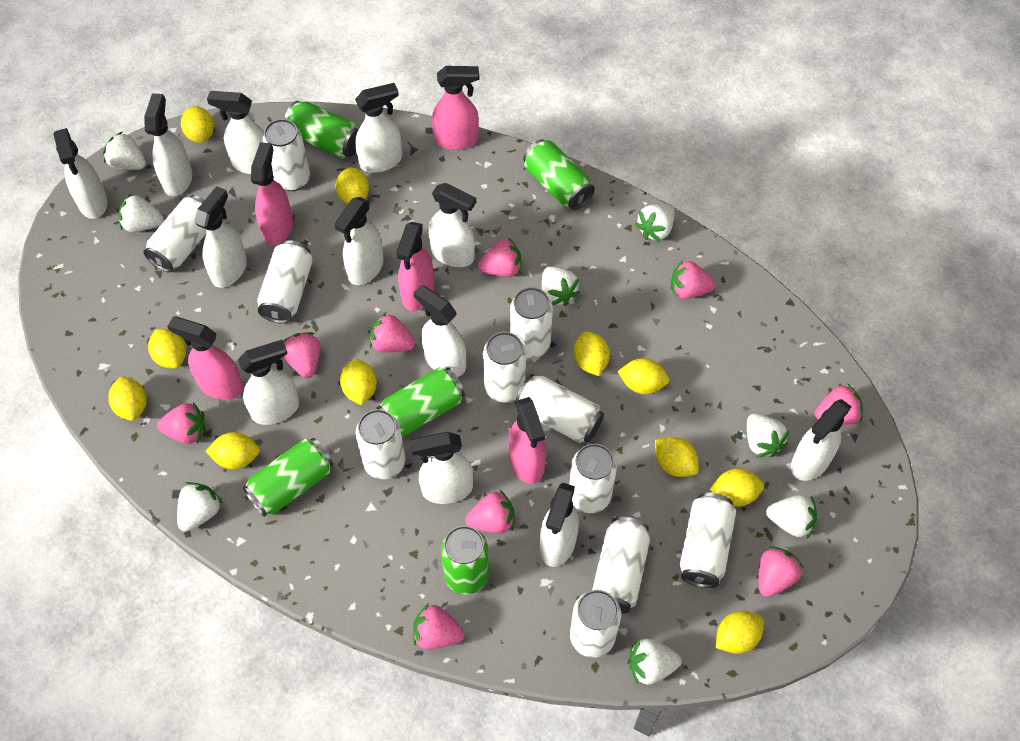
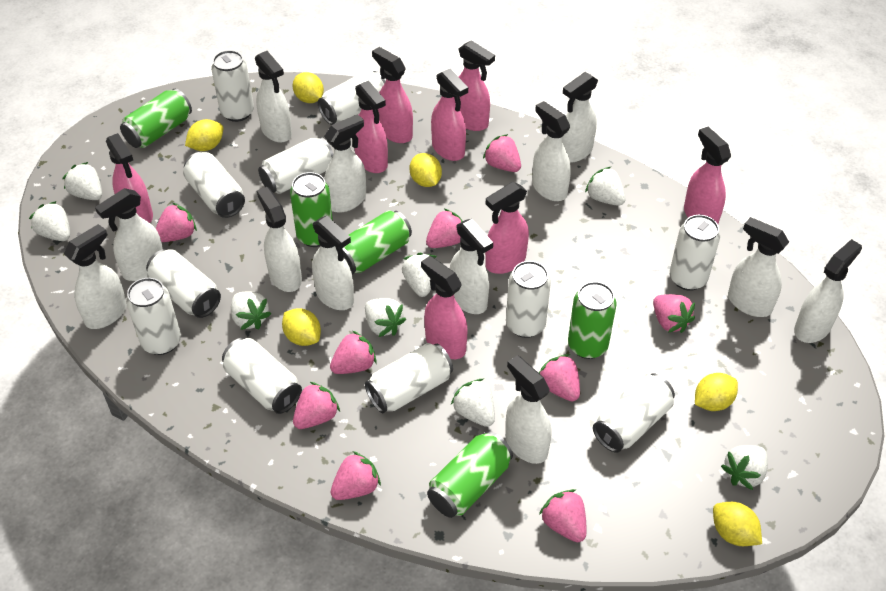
pink spray bottle: 5 -> 8
yellow lemon: 11 -> 6

